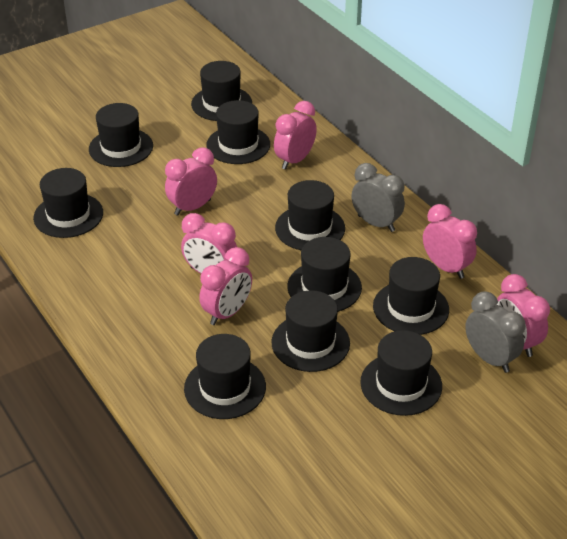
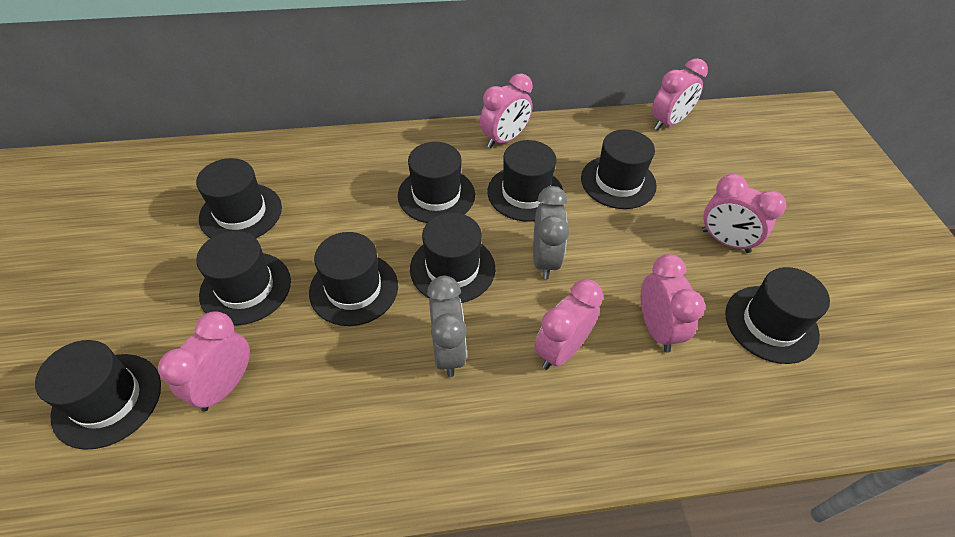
black hat: 10 -> 9

